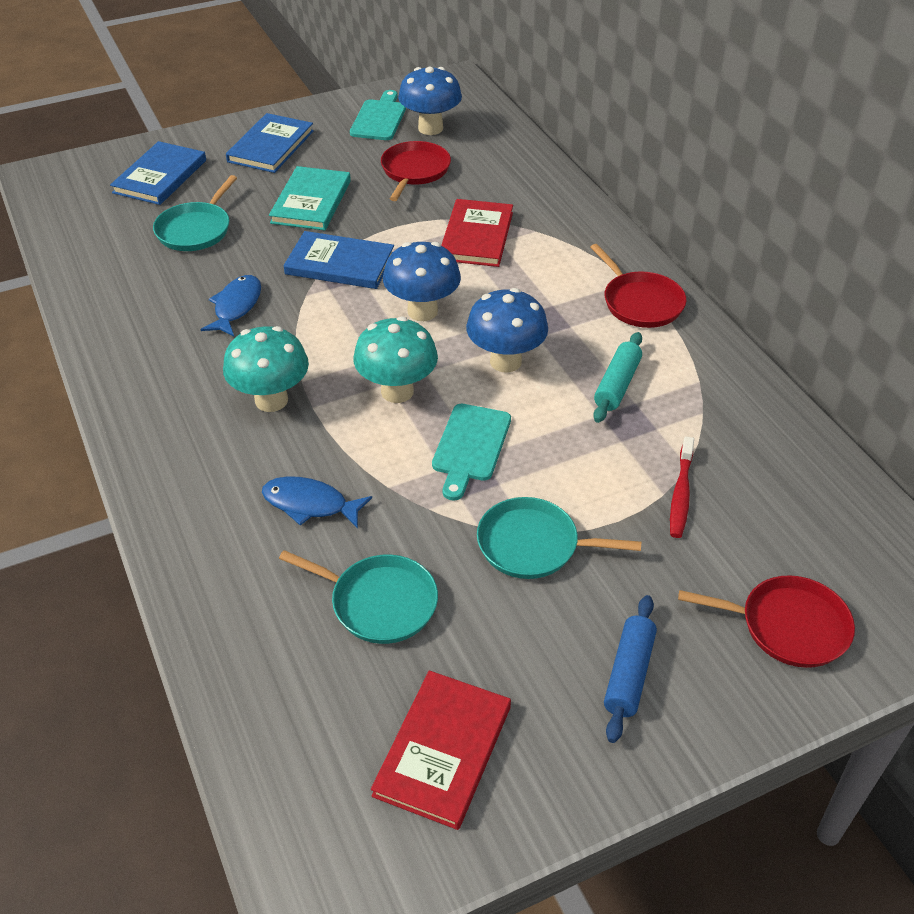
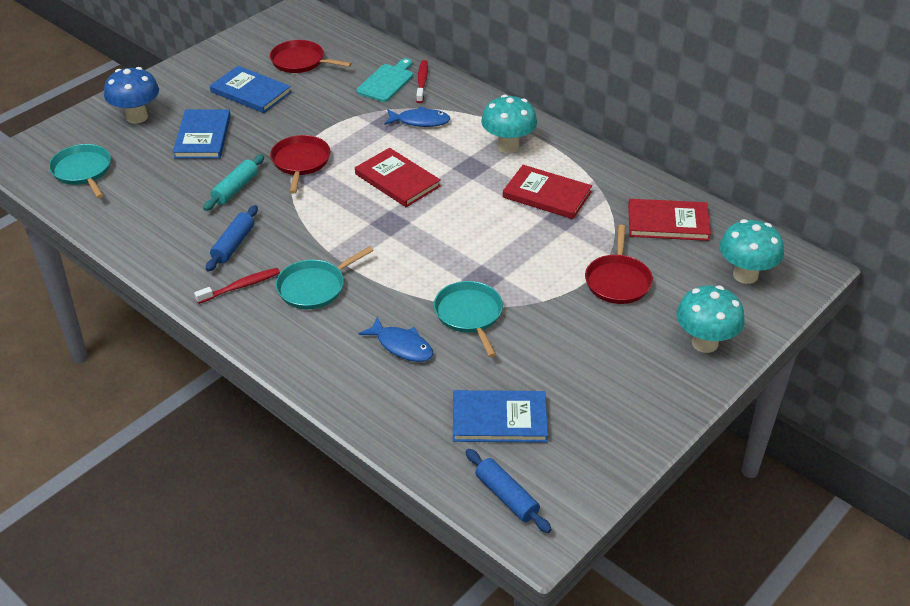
blue mushroom: 3 -> 1
blue rolling pin: 1 -> 2
red book: 2 -> 3
red toothbrush: 1 -> 2
turquoise book: 1 -> 0
turquoise cutting board: 2 -> 1
turquoise mushroom: 2 -> 3

